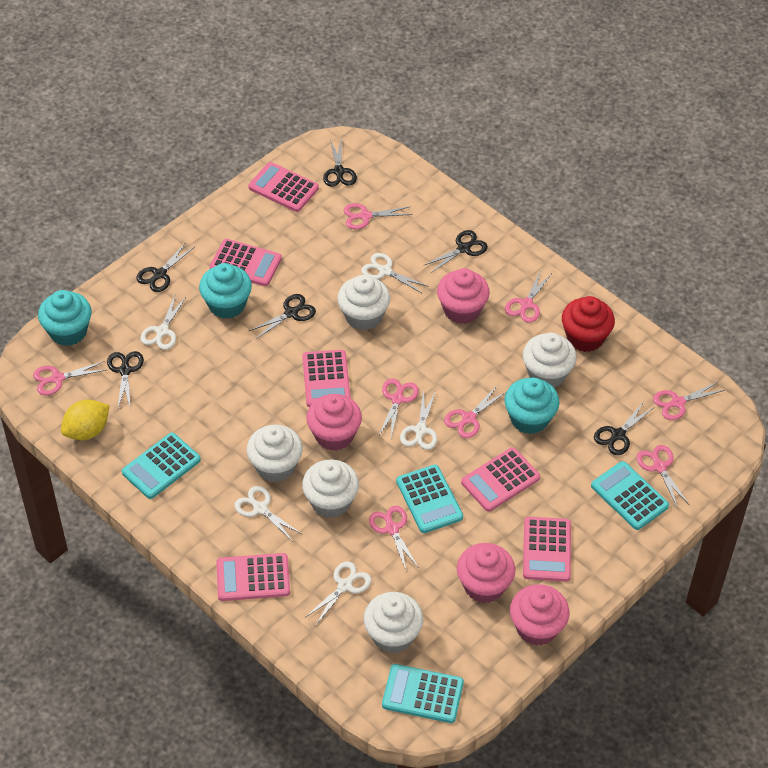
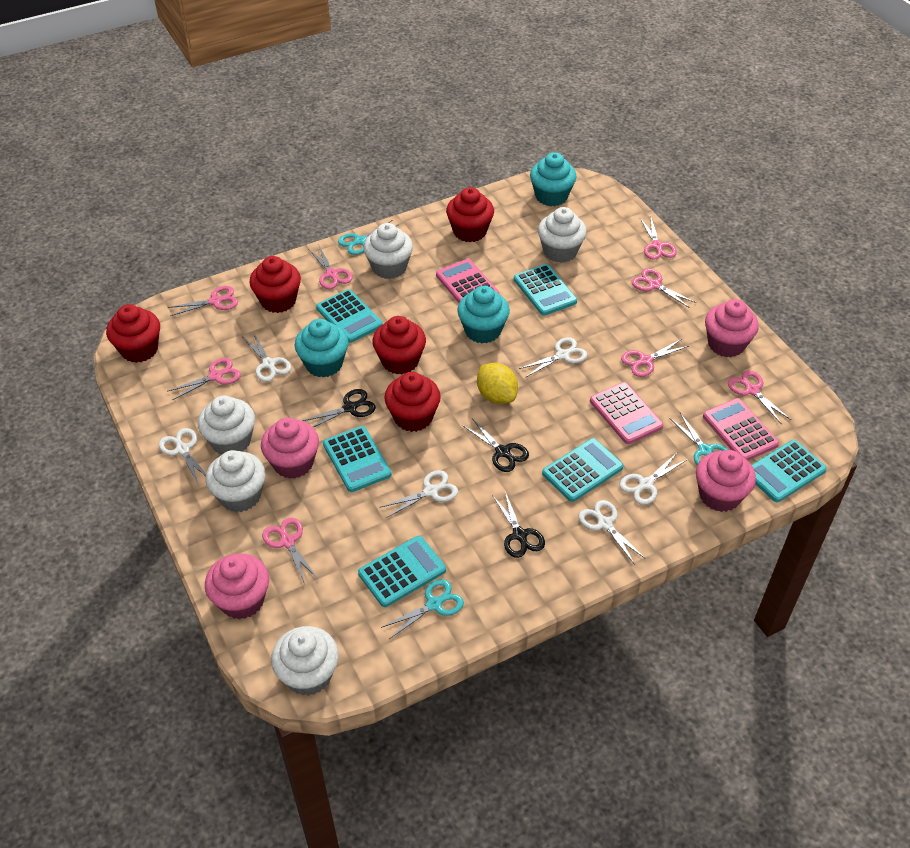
black scissors: 6 -> 3
pink calculator: 6 -> 3
red cupcake: 1 -> 5
turquoise calculator: 4 -> 6
turquoise scissors: 0 -> 3
white scissors: 5 -> 6

